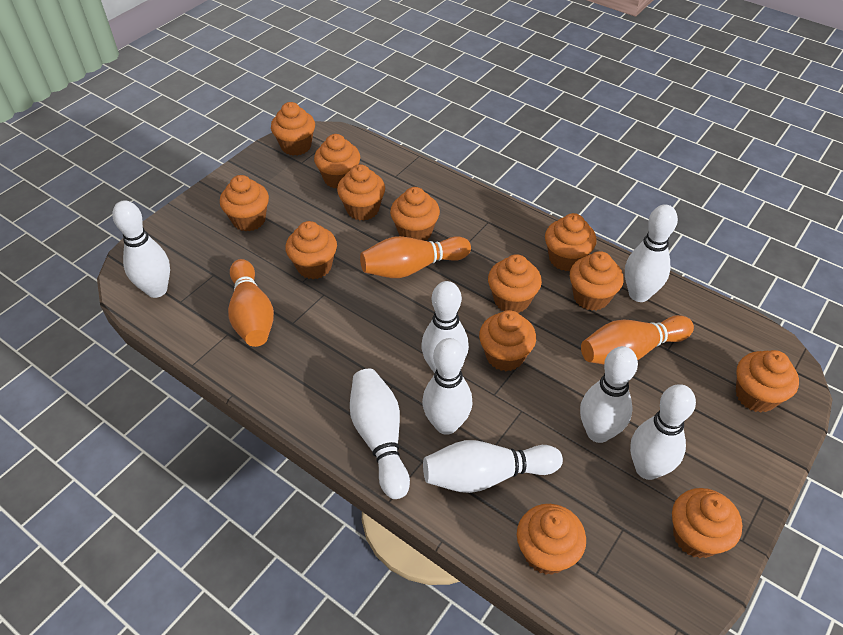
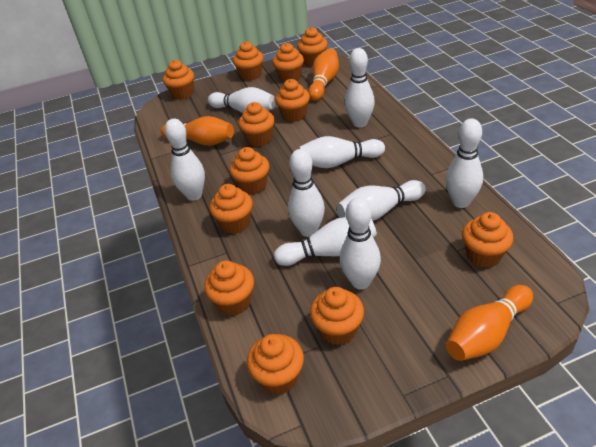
orange cupcake: 13 -> 12
white bowling pin: 8 -> 9

